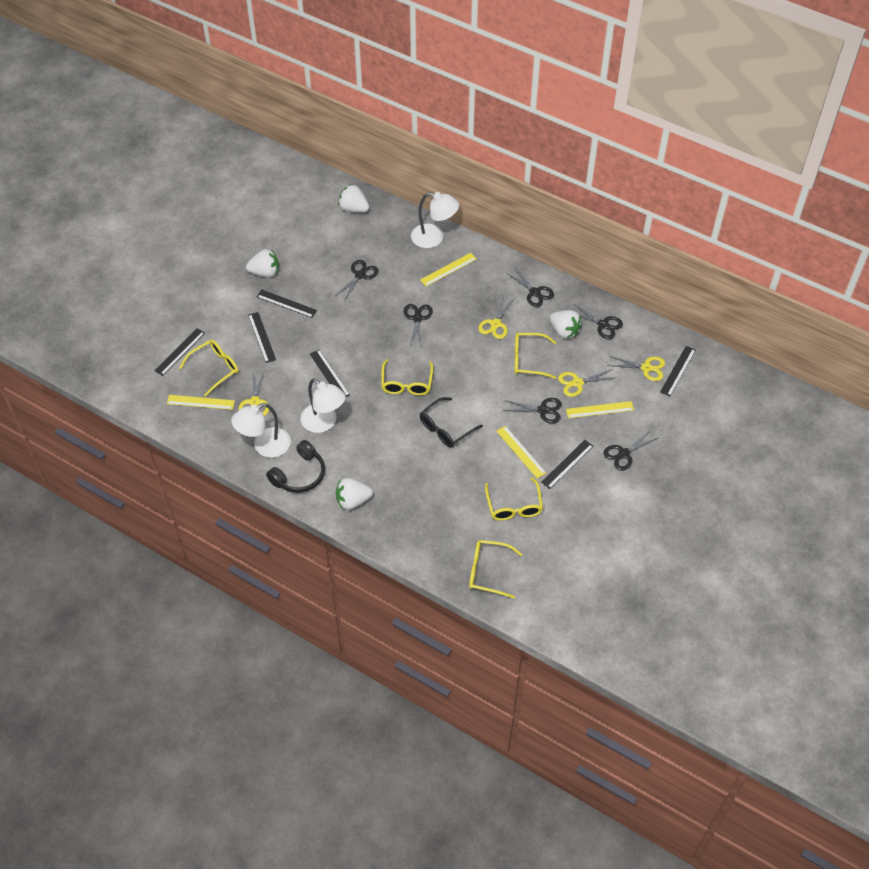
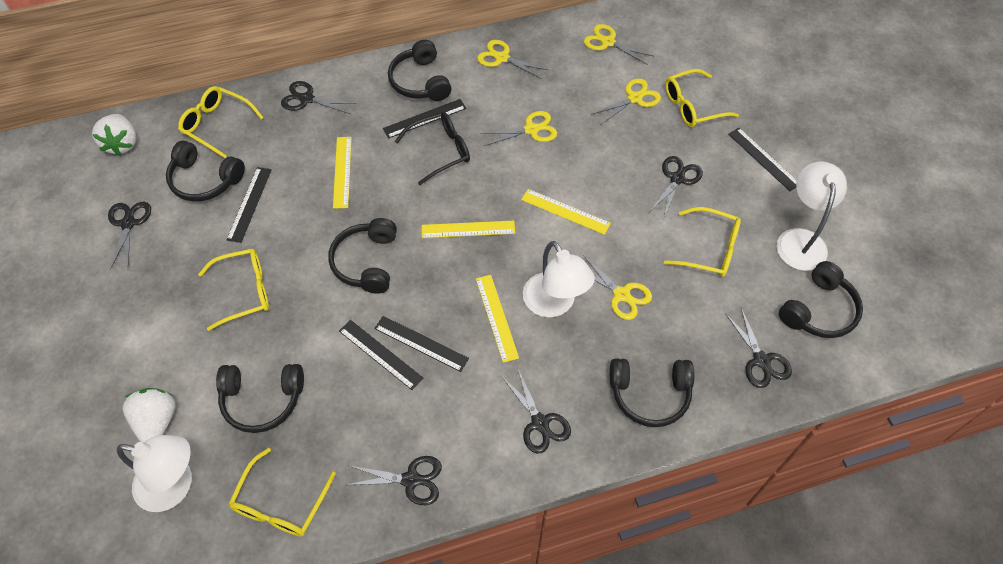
black headphones: 1 -> 6
black ruler: 6 -> 5
white strawberry: 4 -> 2
yellow scissors: 4 -> 5

